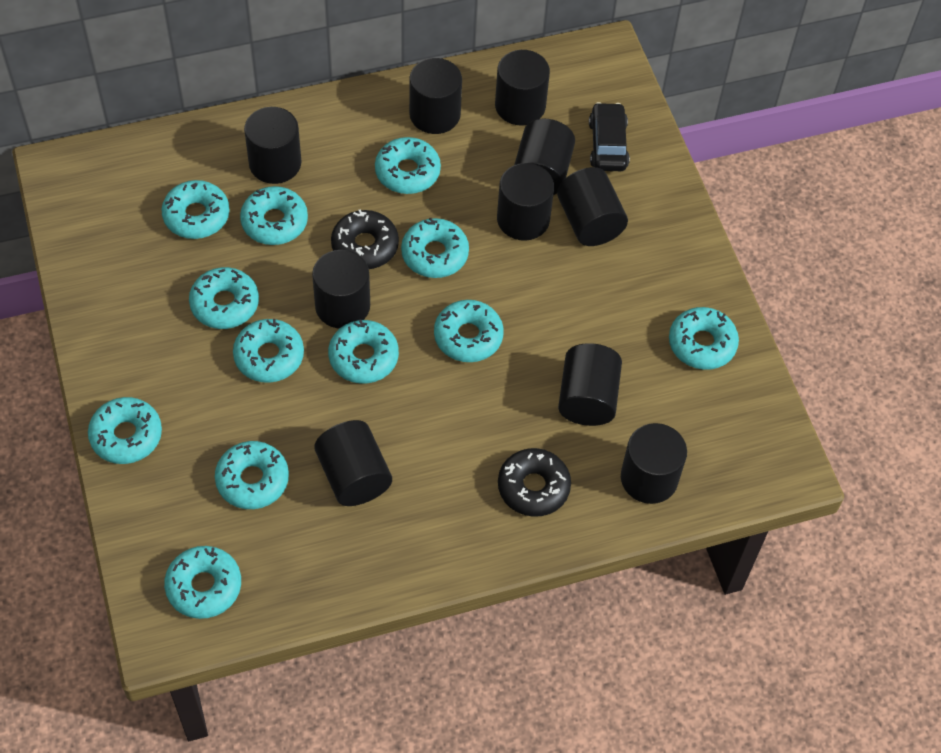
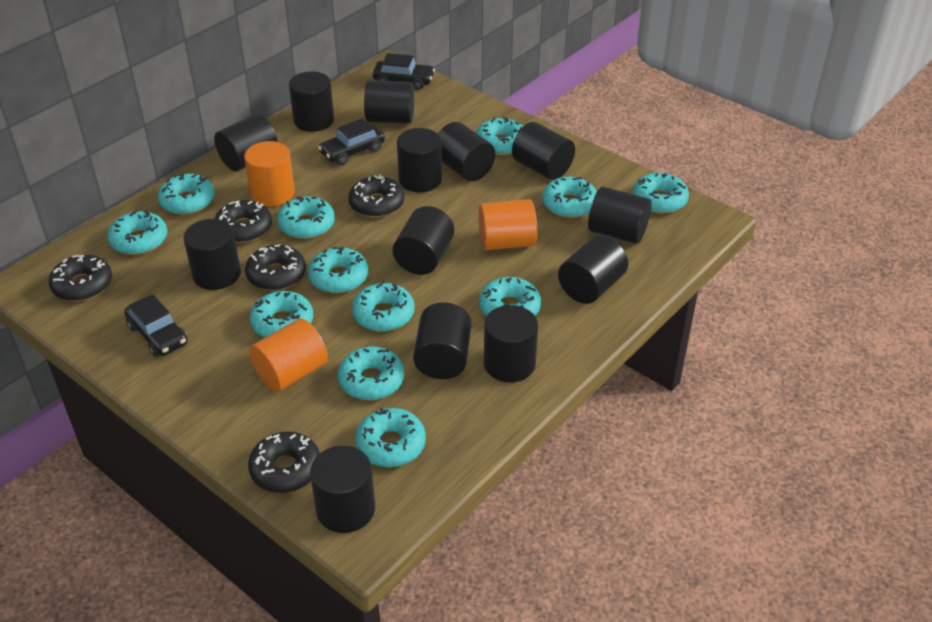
black car: 1 -> 3
black cylinder: 10 -> 13
black donut: 2 -> 5
orange cylinder: 0 -> 3

